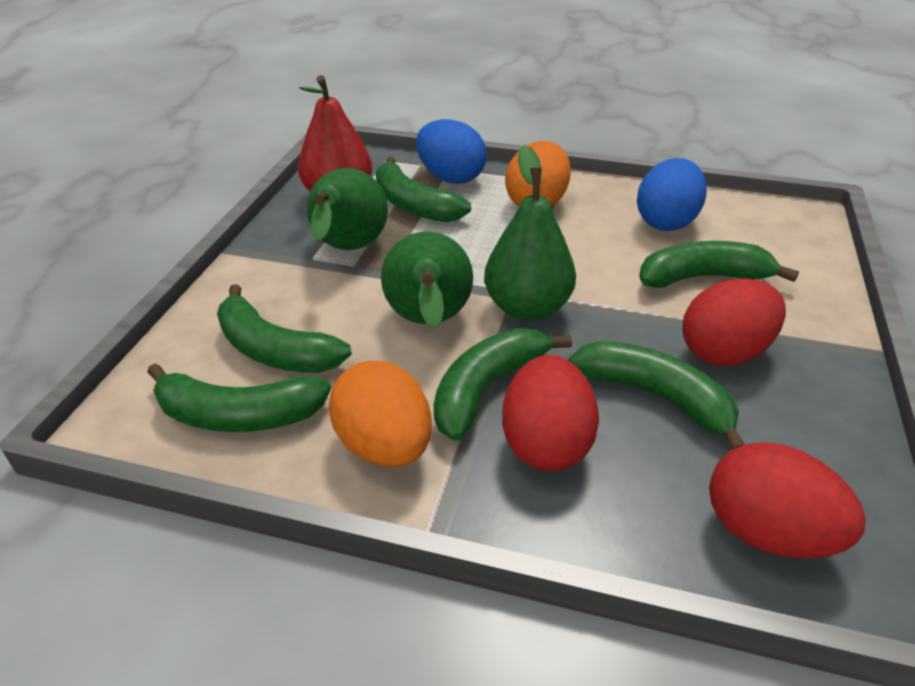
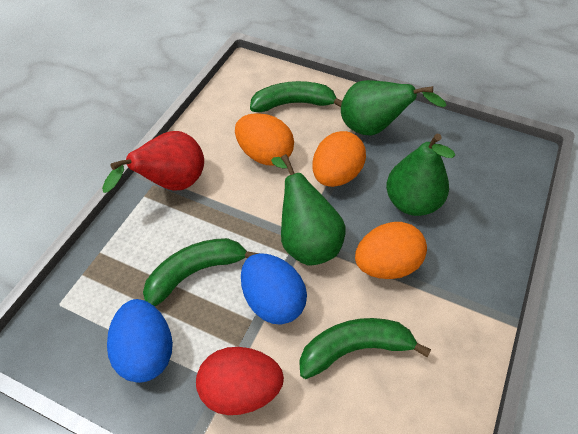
green banana: 6 -> 3
orange egg: 2 -> 3
red egg: 3 -> 1

